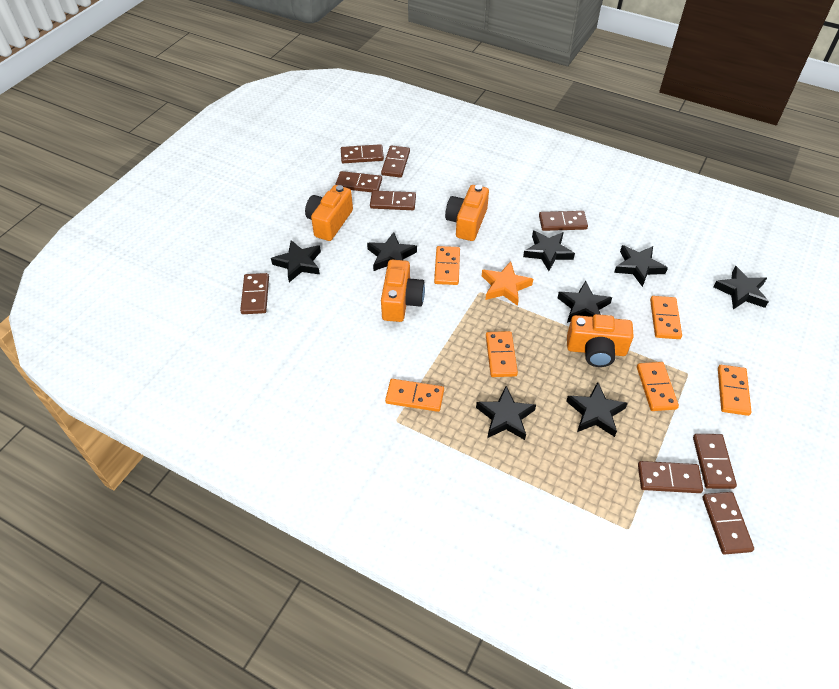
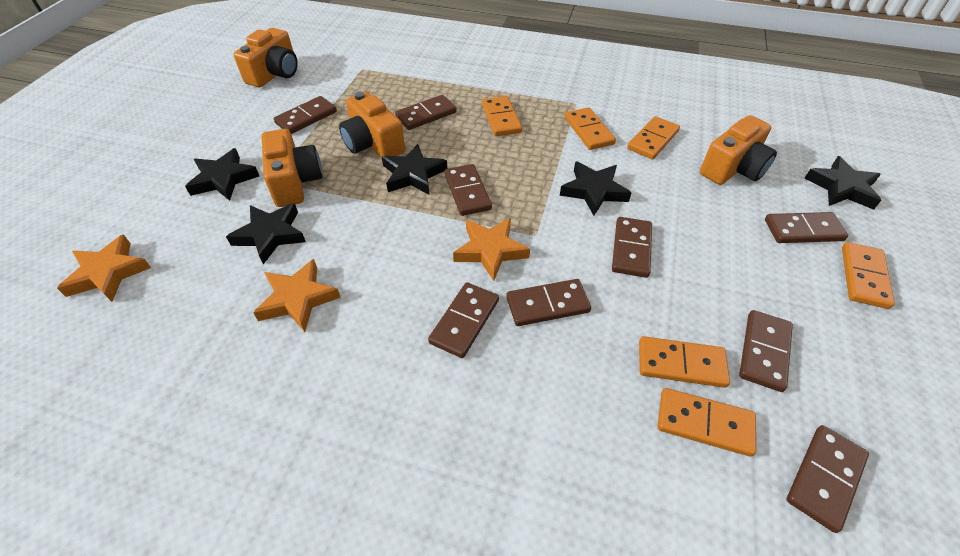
black star: 8 -> 5
orange star: 1 -> 3

